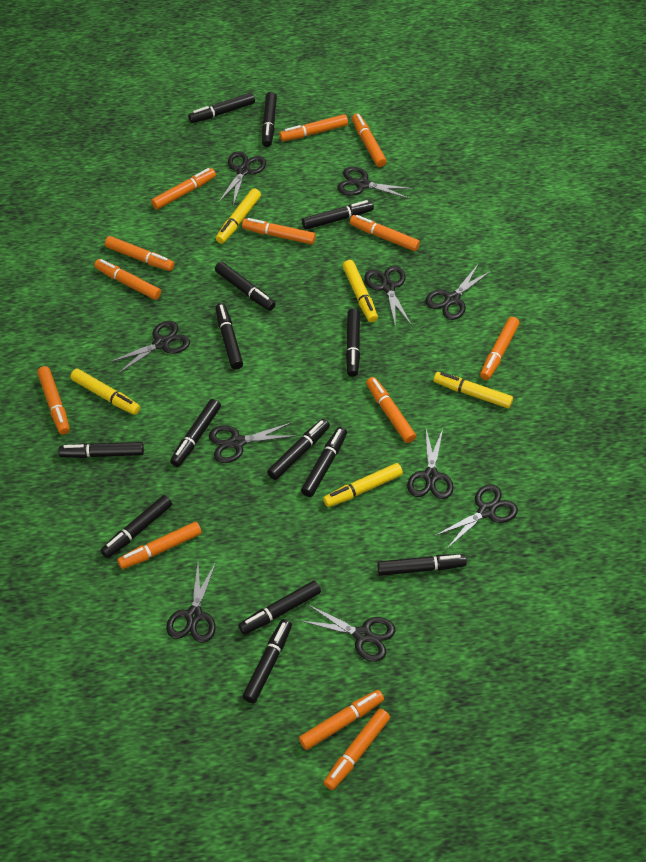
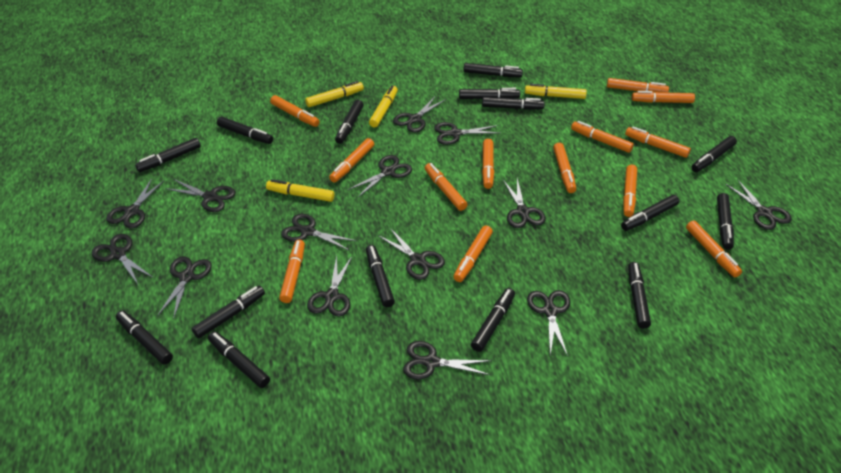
black marker: 14 -> 15
black scissors: 10 -> 14
yellow marker: 5 -> 4

